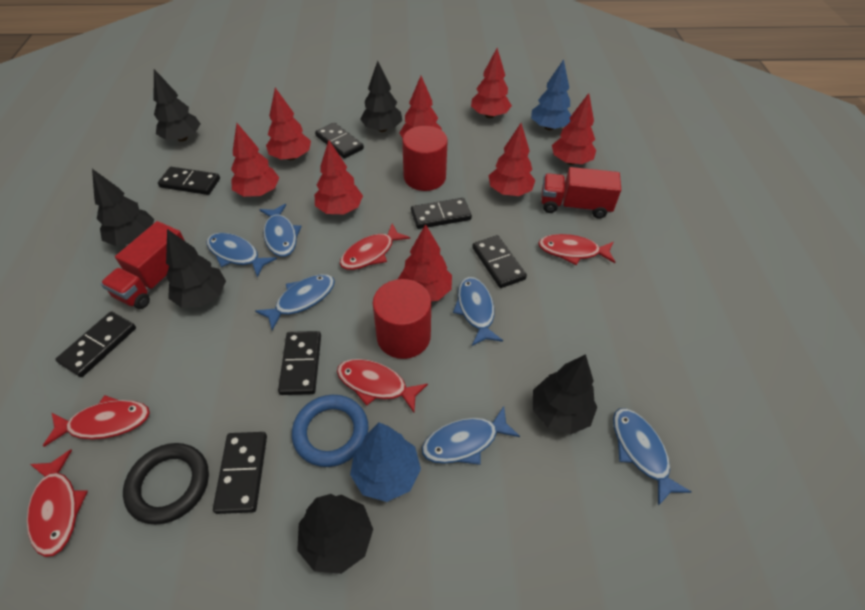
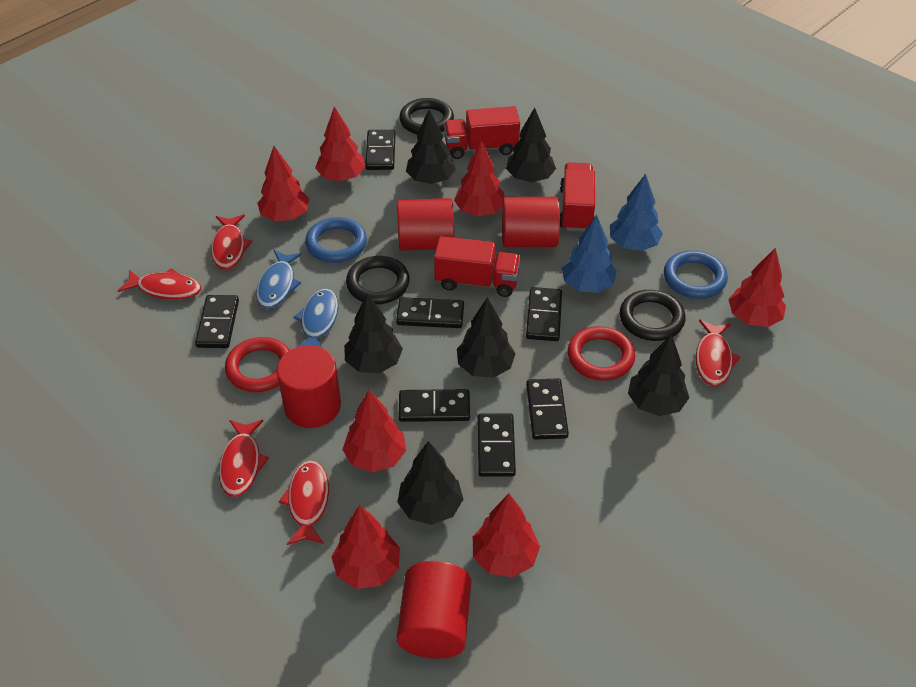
black ring: 1 -> 3
blue fish: 6 -> 2
blue ring: 1 -> 2
red cylinder: 2 -> 4
red ring: 0 -> 2
red tree: 8 -> 7
red truck: 2 -> 3

